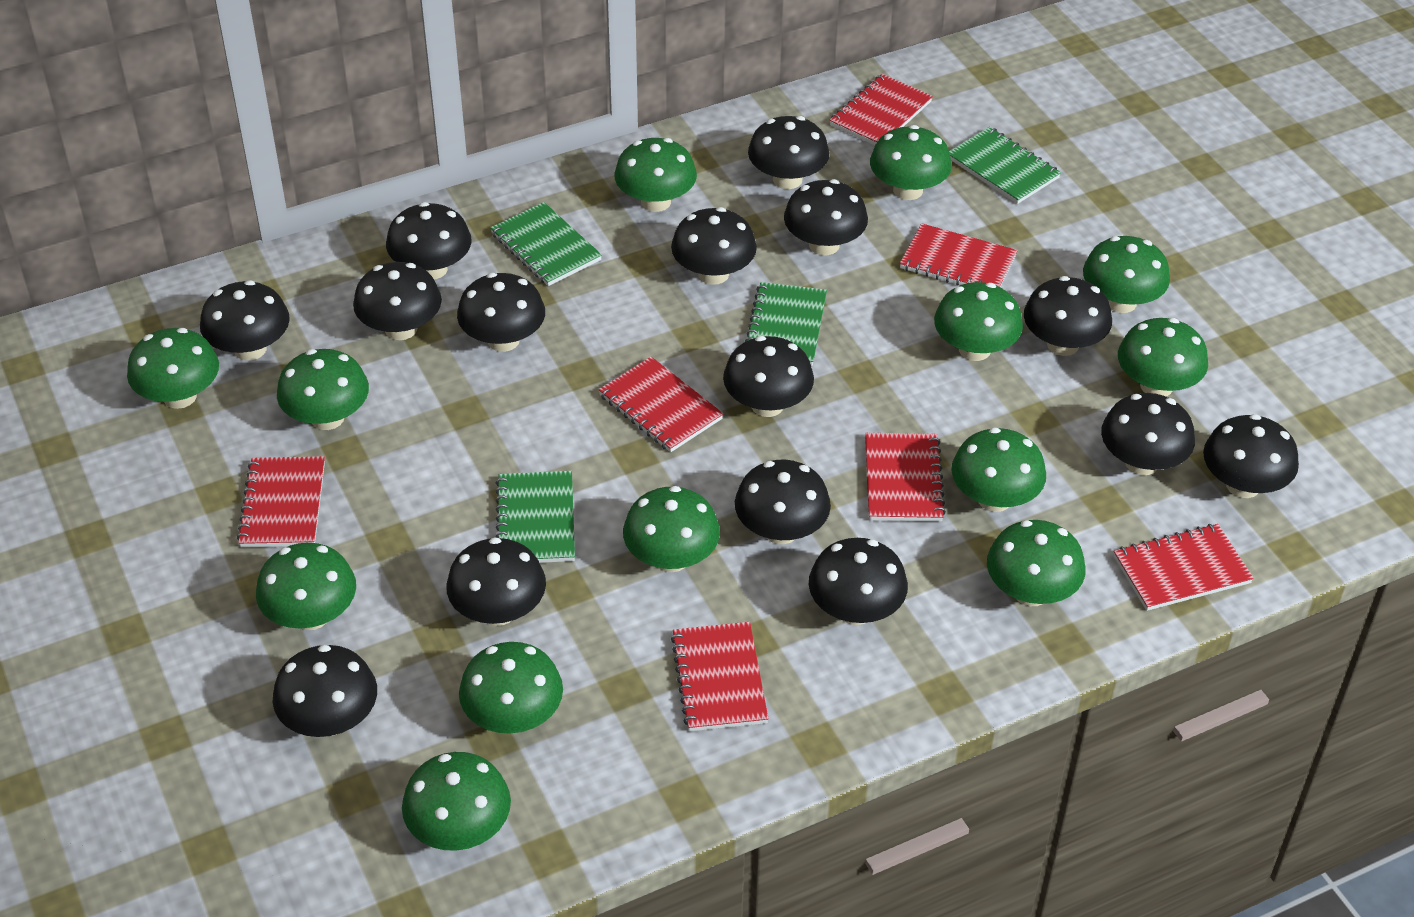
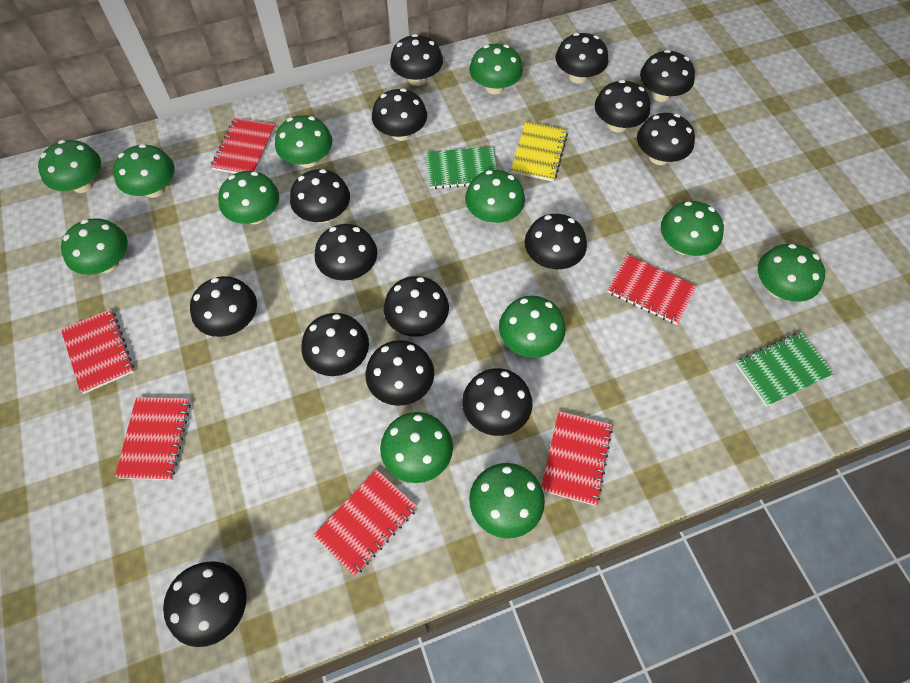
green mushroom: 13 -> 12
green notebook: 4 -> 2
red notebook: 7 -> 6
yellow notebook: 0 -> 1

